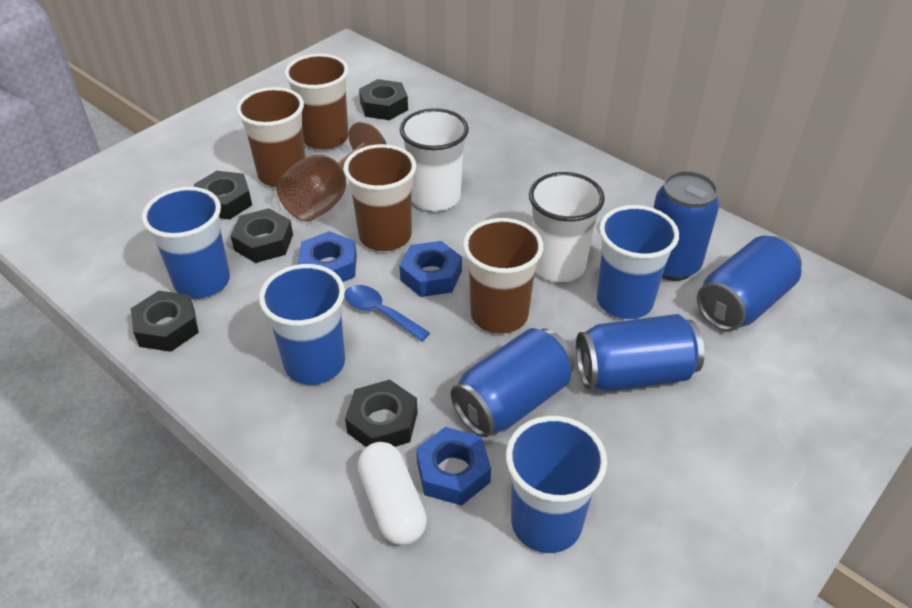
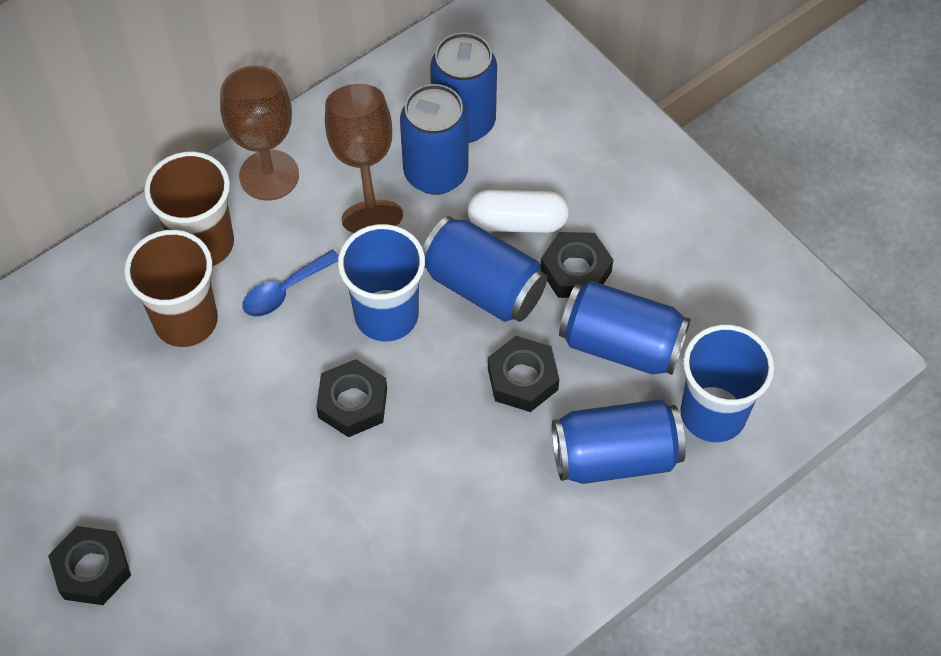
black nut: 5 -> 4
blue can: 4 -> 5
blue cup: 4 -> 2
blue nut: 3 -> 0
brown cup: 4 -> 2
brown goblet: 1 -> 2
white cup: 2 -> 0

